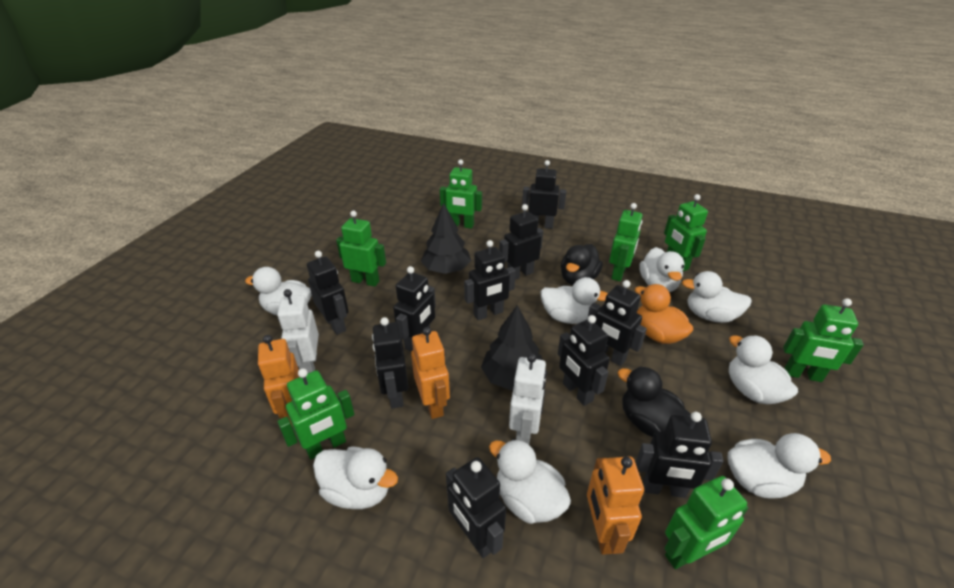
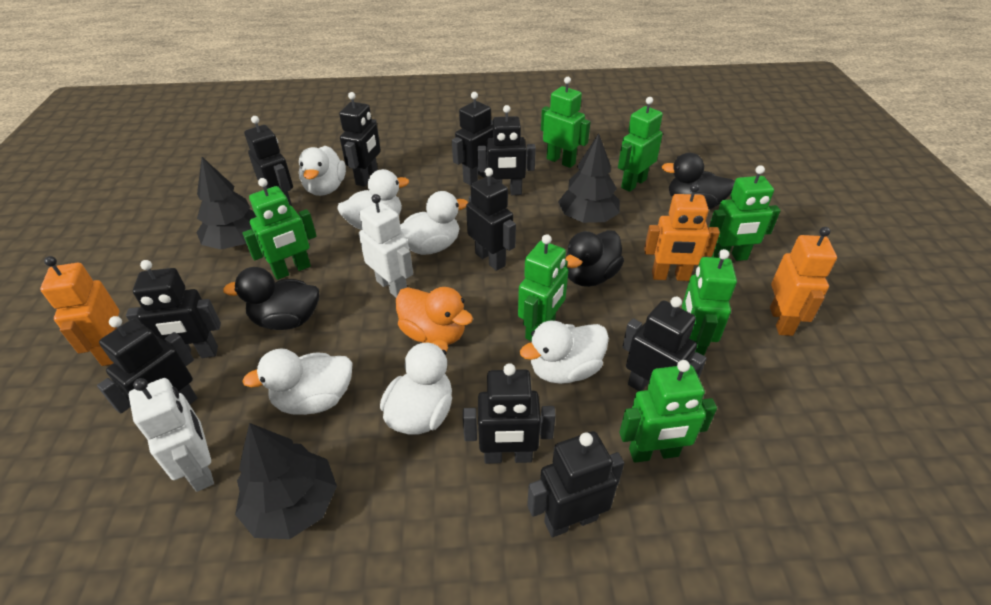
black duck: 2 -> 3
black tree: 2 -> 3
white duck: 8 -> 6

